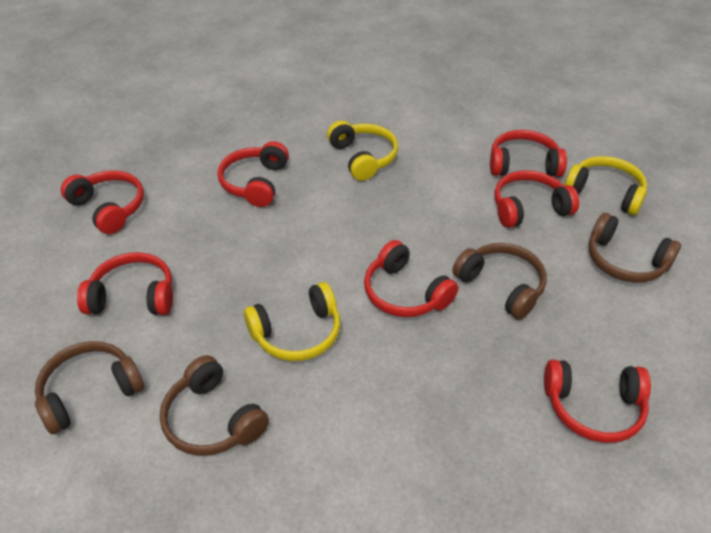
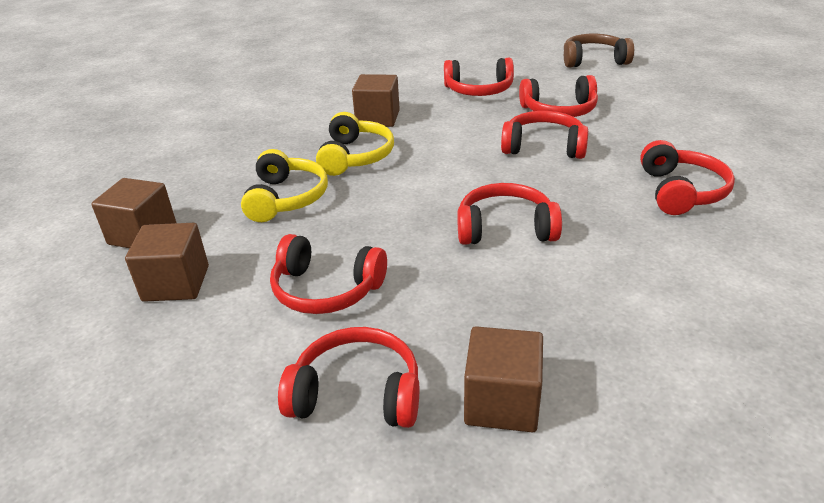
brown cube: 0 -> 4
brown headphones: 4 -> 1
yellow headphones: 3 -> 2

